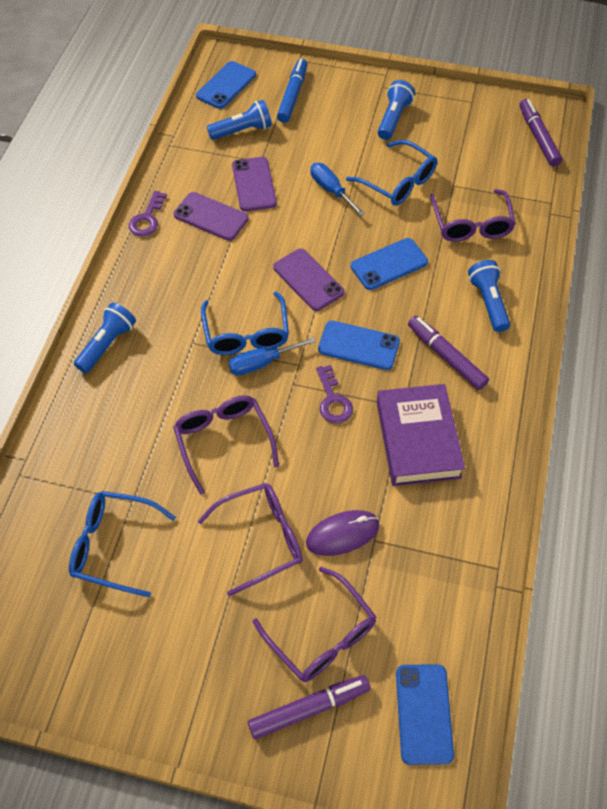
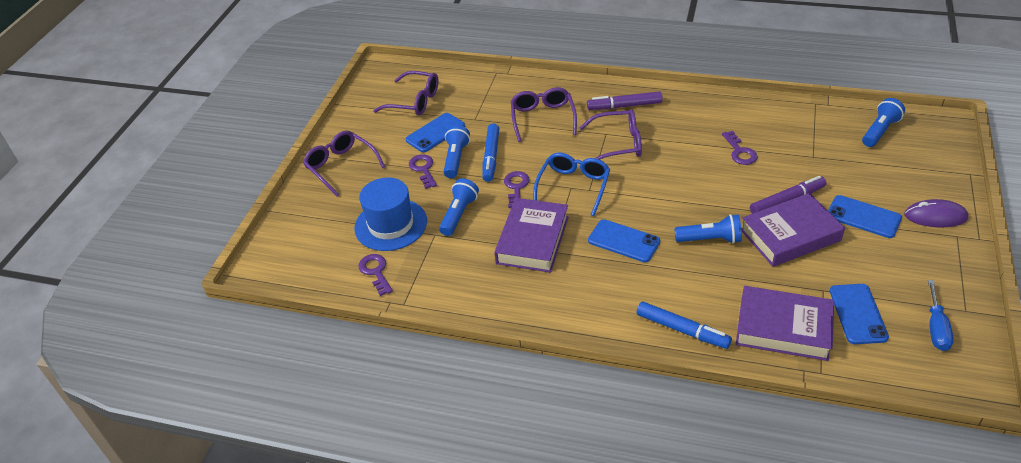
blue glasses: 3 -> 1
blue hat: 0 -> 1
blue marker: 1 -> 2
blue screwdriver: 2 -> 1
purple book: 1 -> 3
purple key: 2 -> 4
purple marker: 3 -> 2
purple phone: 3 -> 0

